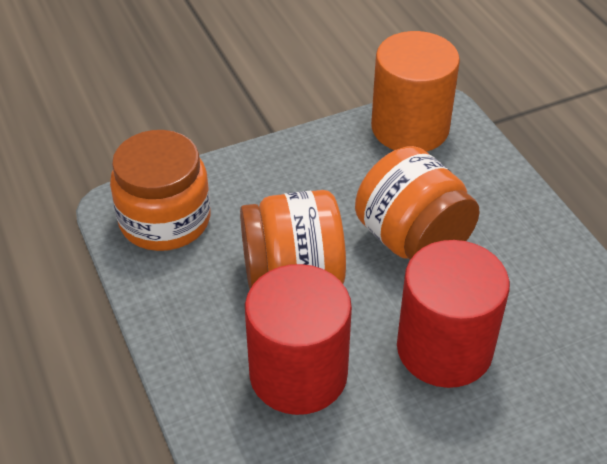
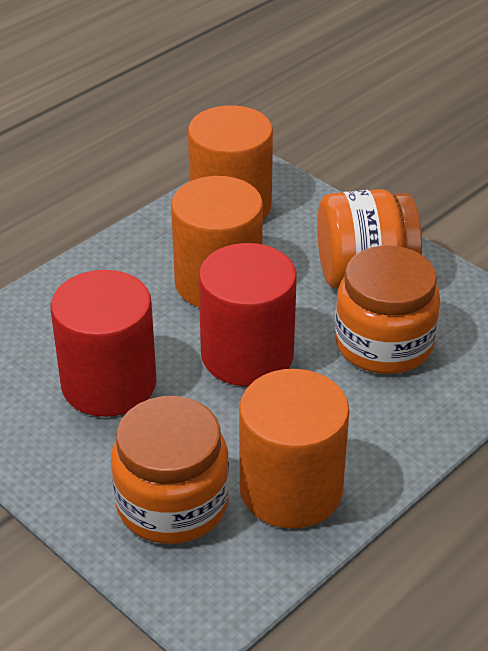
orange cylinder: 1 -> 3

